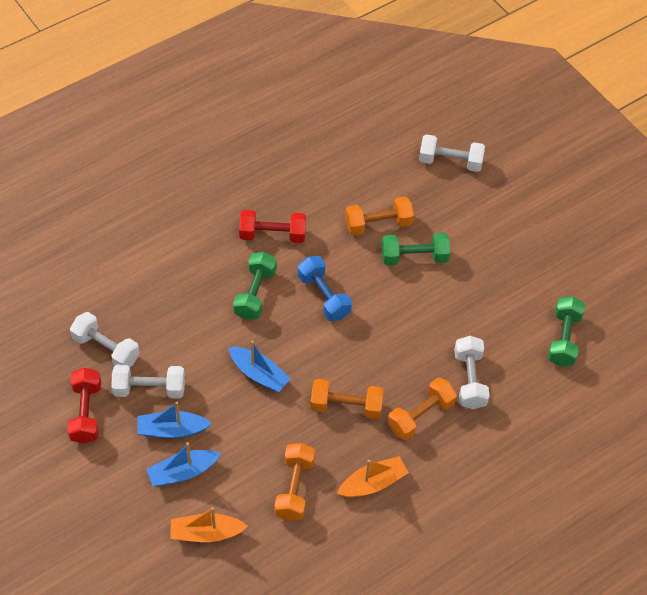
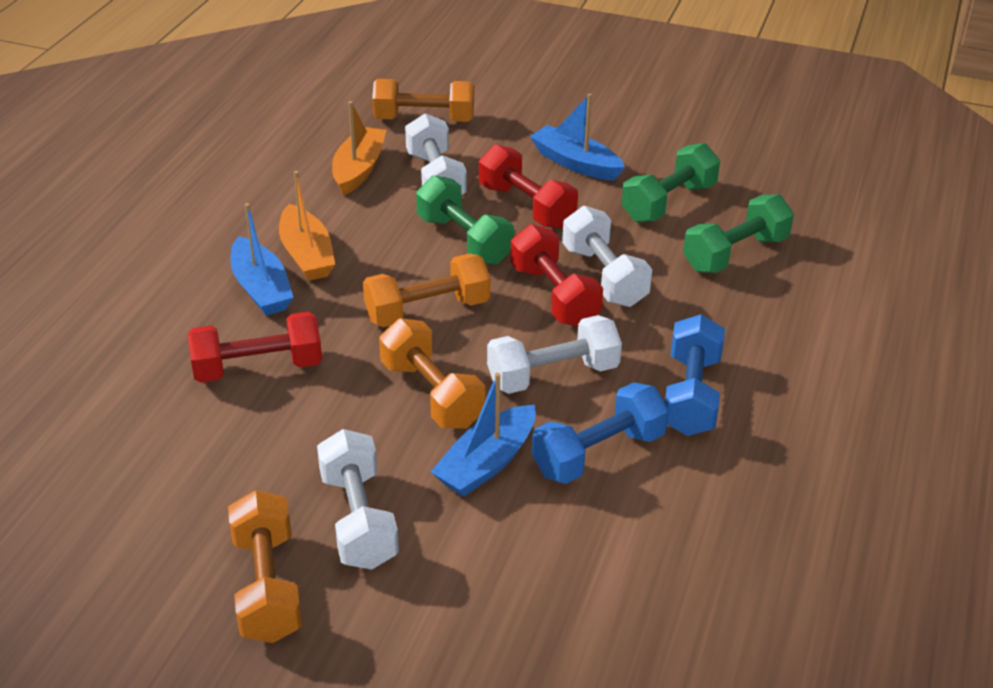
blue dumbbell: 1 -> 2
red dumbbell: 2 -> 3

